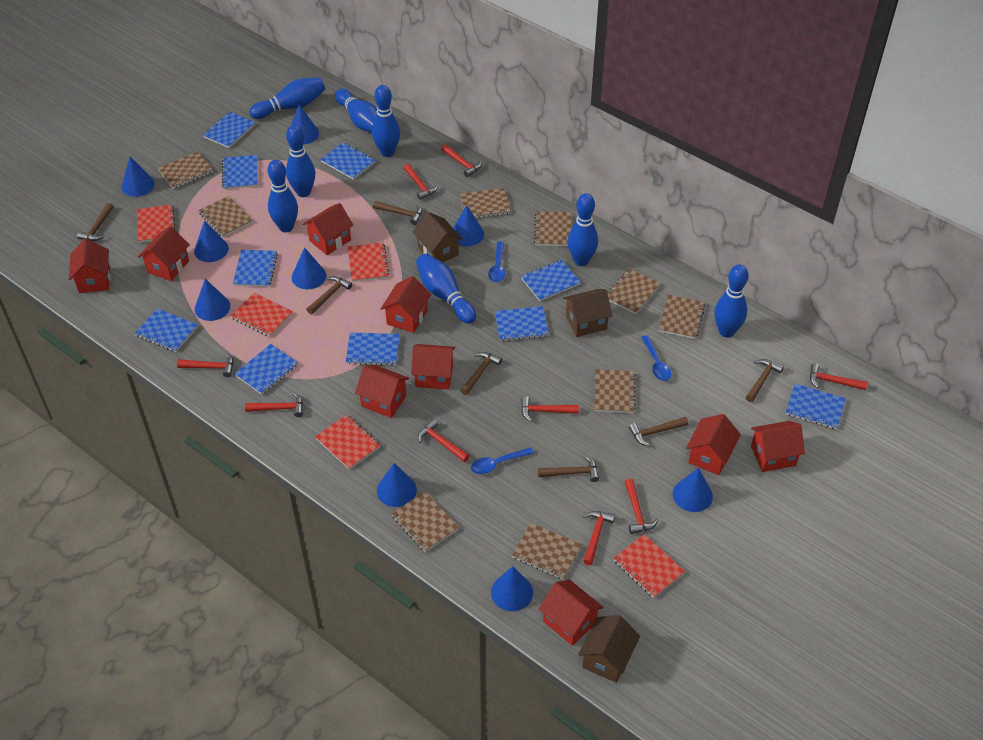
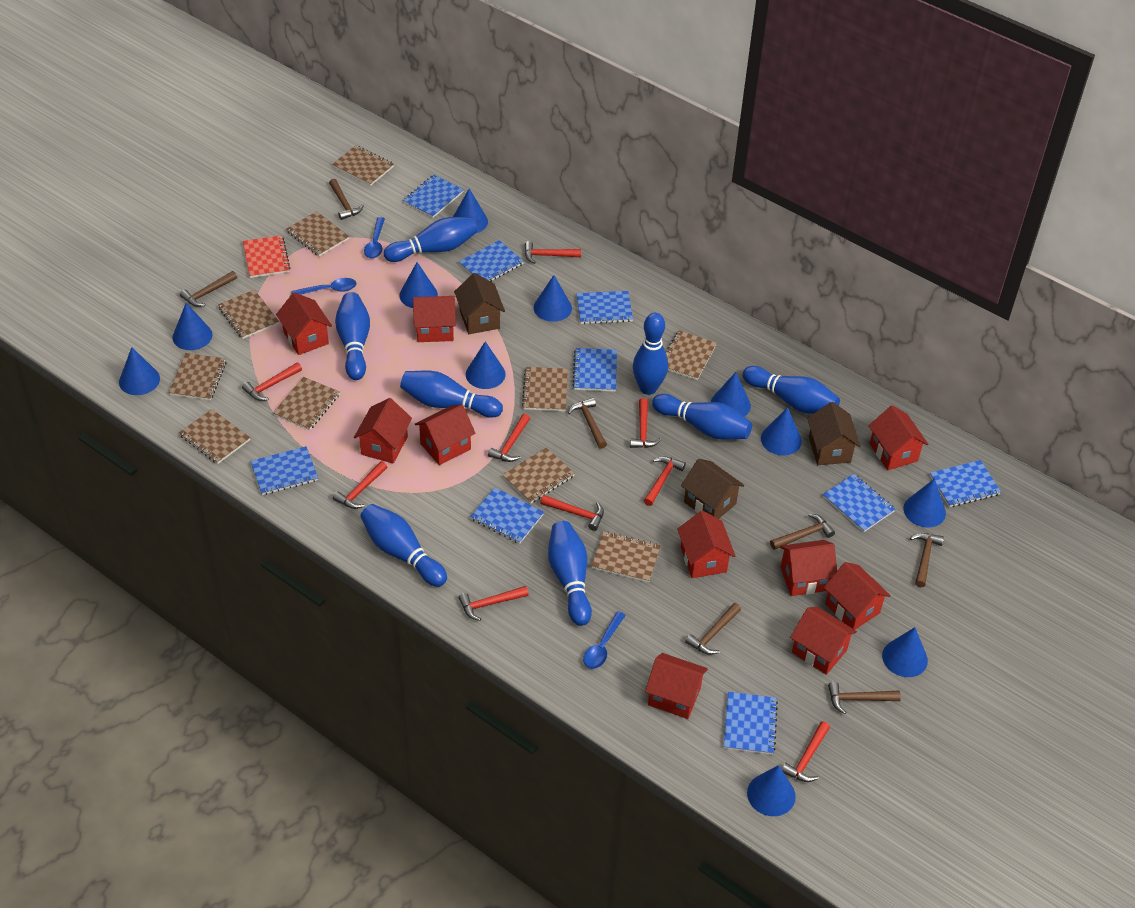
blue cone: 9 -> 11
blue notebook: 10 -> 9
brown notebook: 9 -> 10
red house: 9 -> 10
red notebook: 5 -> 1

